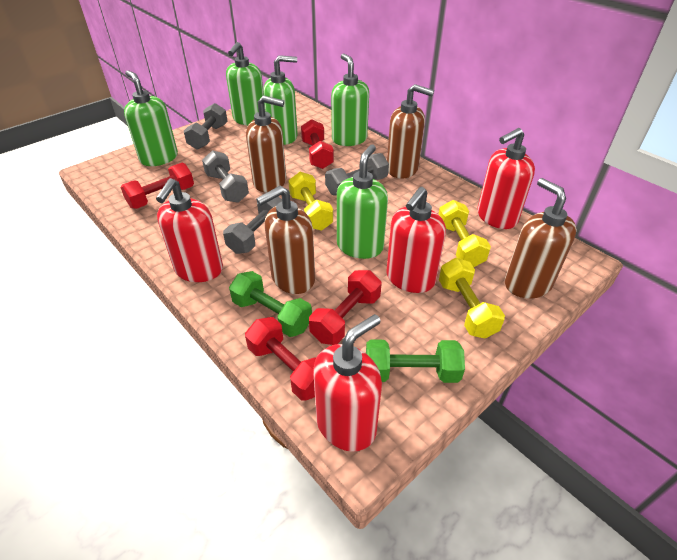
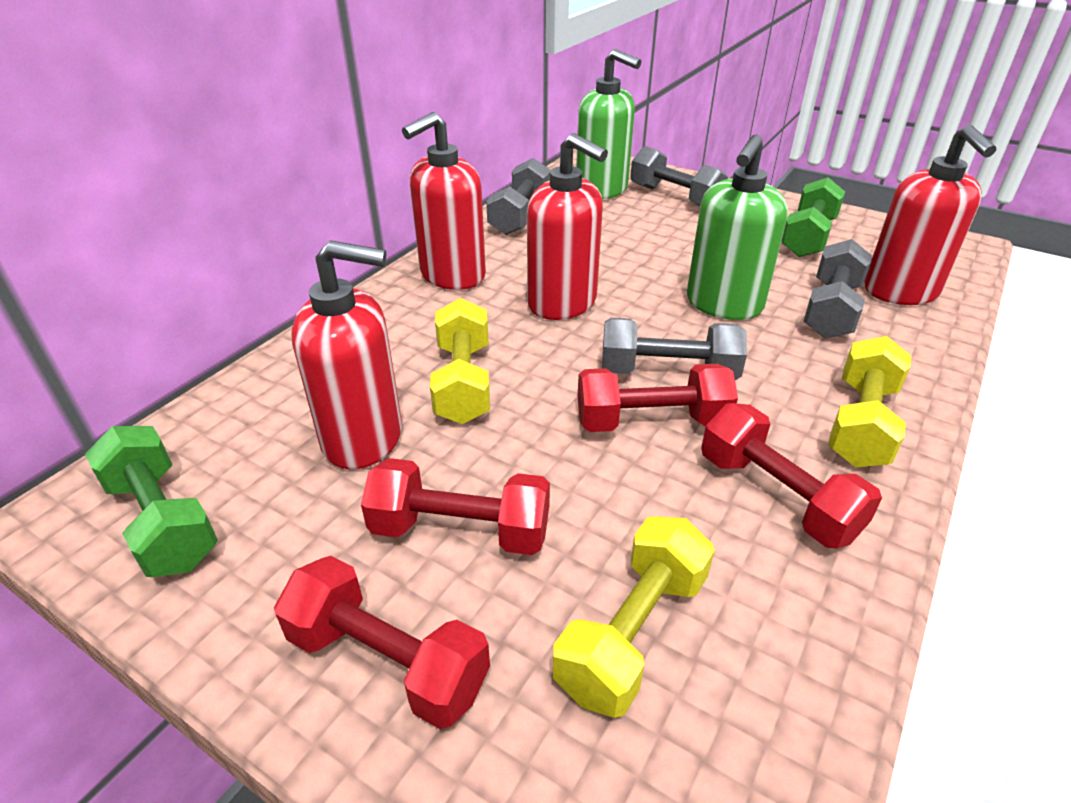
brown soap dispenser: 4 -> 0
green soap dispenser: 5 -> 2

